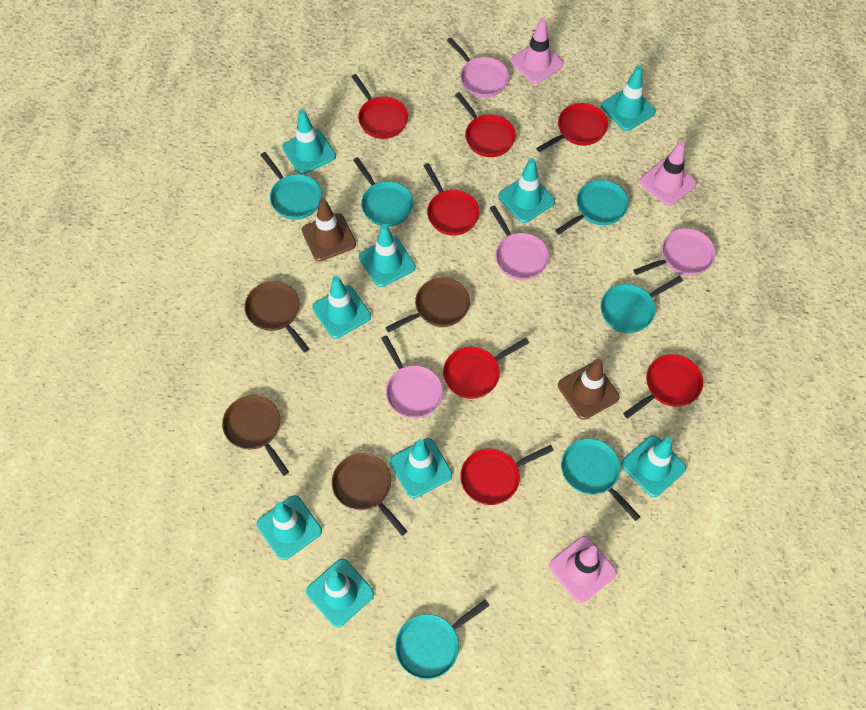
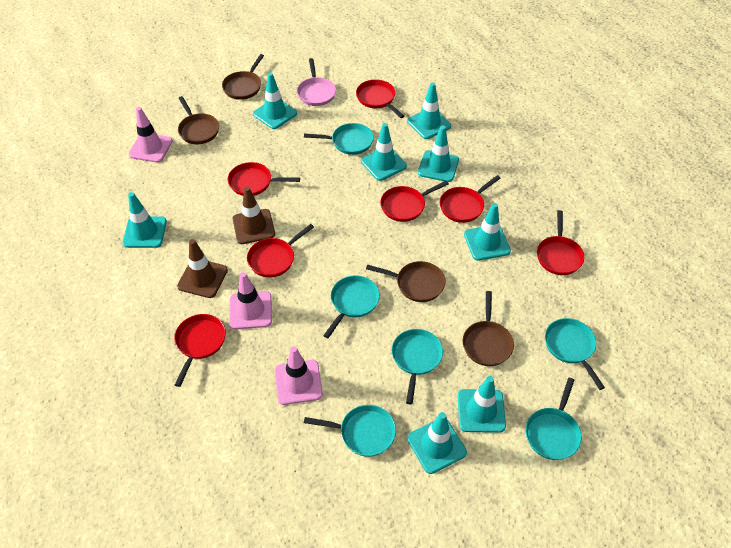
pink pan: 4 -> 1
turquoise traffic cone: 9 -> 8

